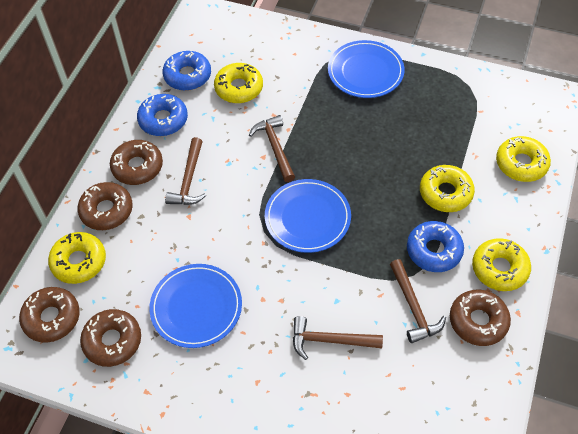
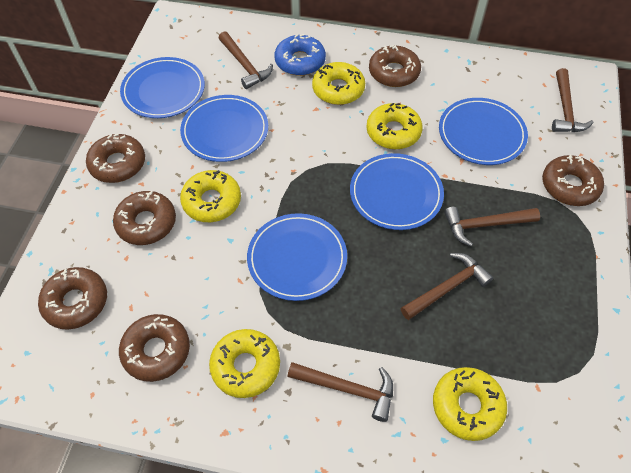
blue donut: 3 -> 1
blue plate: 3 -> 5
brown donut: 5 -> 6
brown hammer: 4 -> 5

